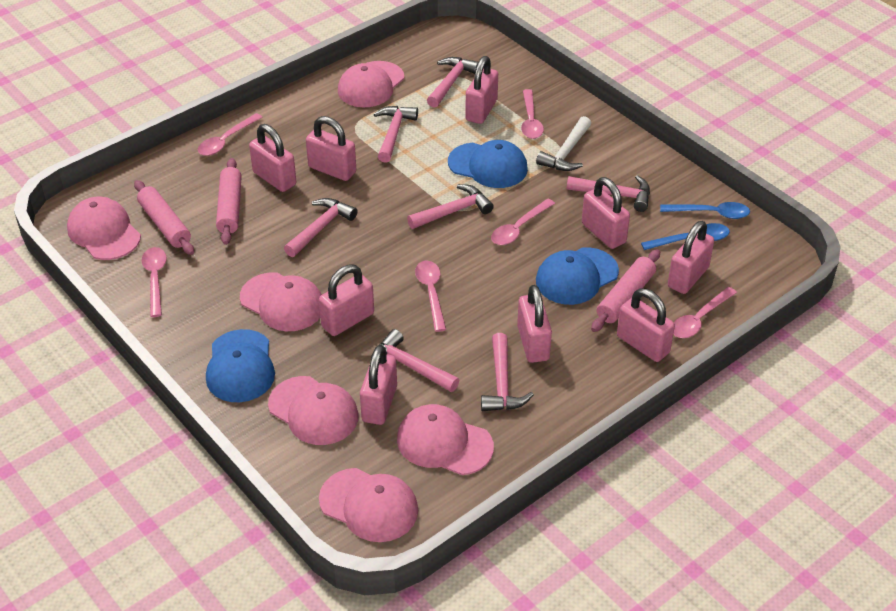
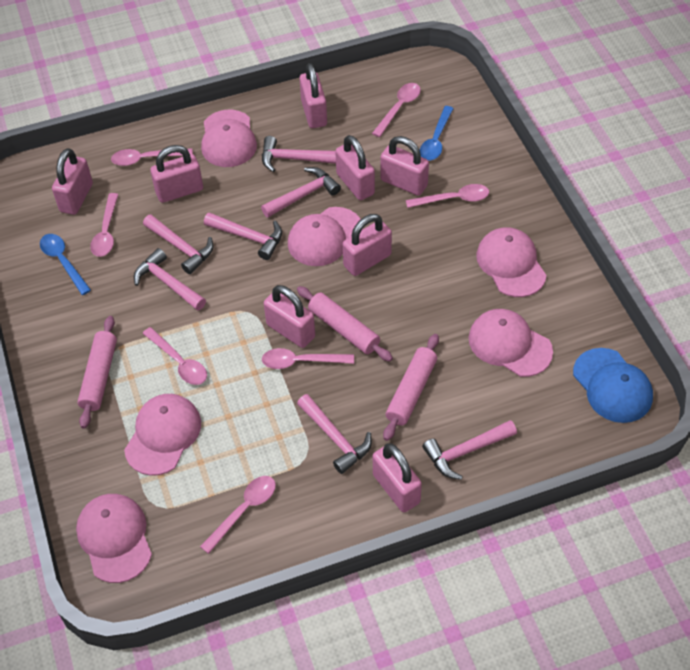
blue cap: 3 -> 1
pink padlock: 9 -> 8
pink spoon: 6 -> 7
white hammer: 1 -> 0

